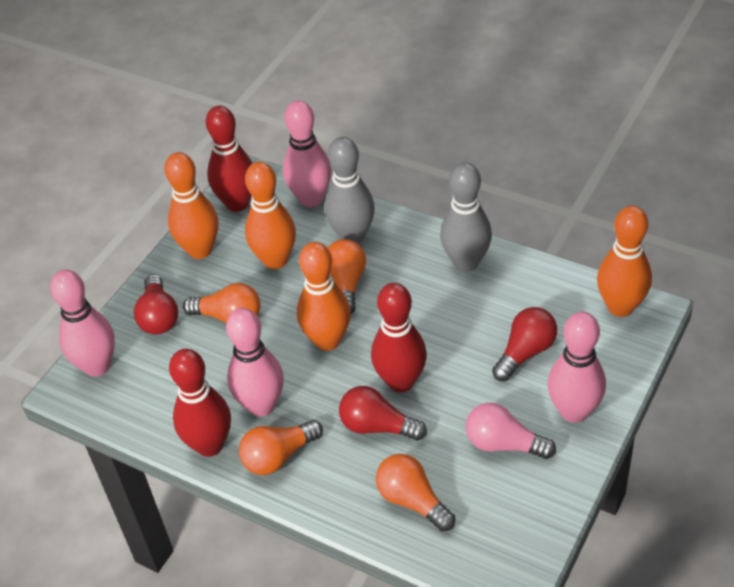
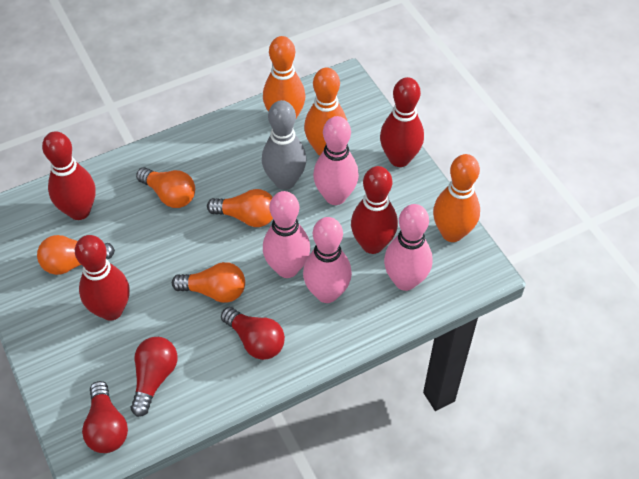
grey bowling pin: 2 -> 1
orange bowling pin: 4 -> 3
pink light bulb: 1 -> 0
red bowling pin: 3 -> 4

